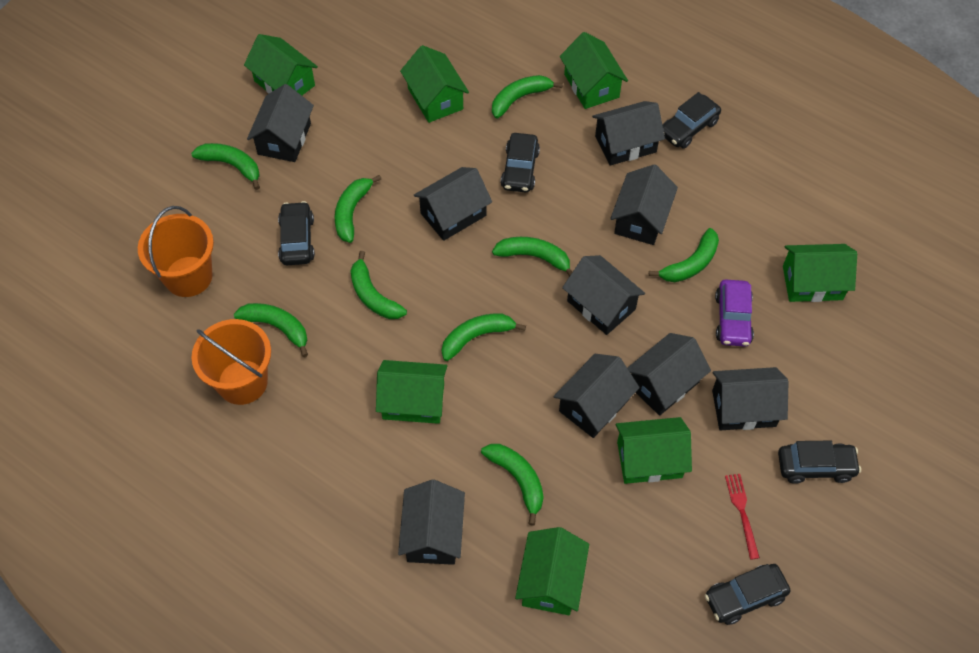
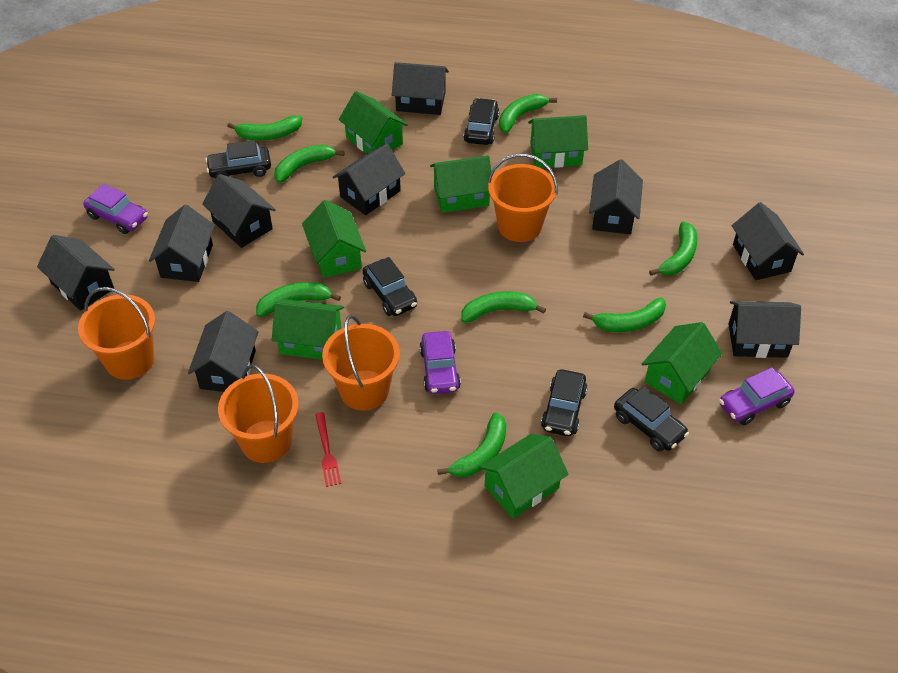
green banana: 9 -> 8
orange bucket: 2 -> 4
purple car: 1 -> 3

